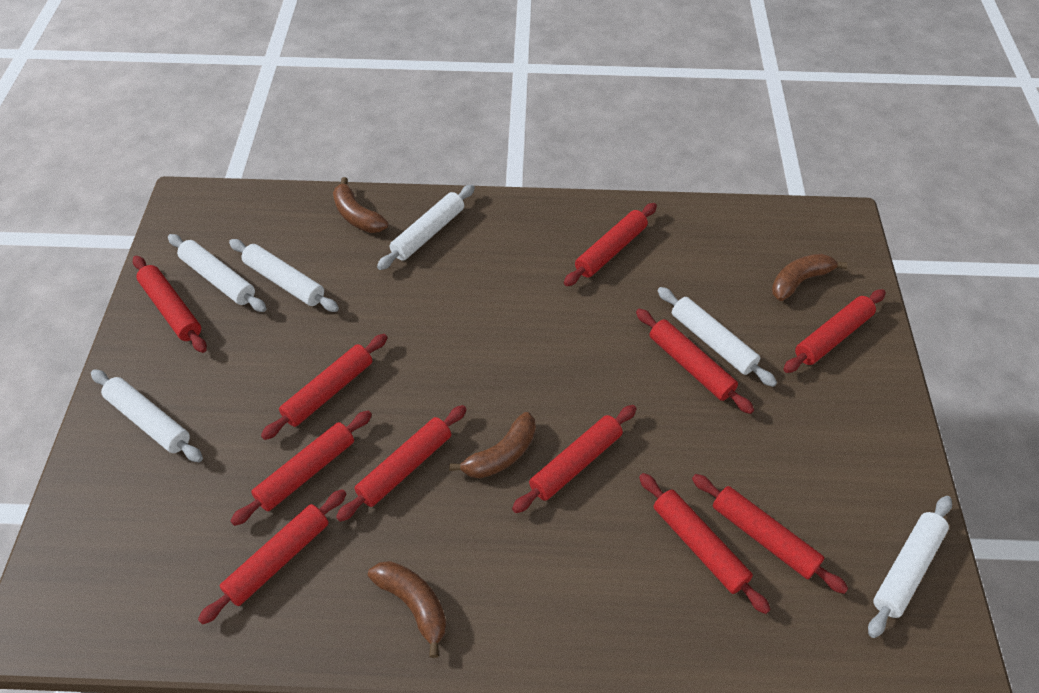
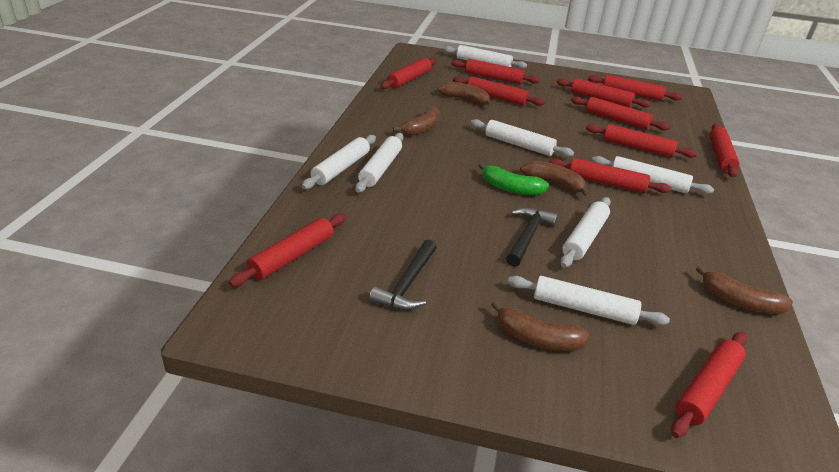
black hammer: 0 -> 2
brown banana: 4 -> 5
green banana: 0 -> 1
white rolling pin: 6 -> 7

